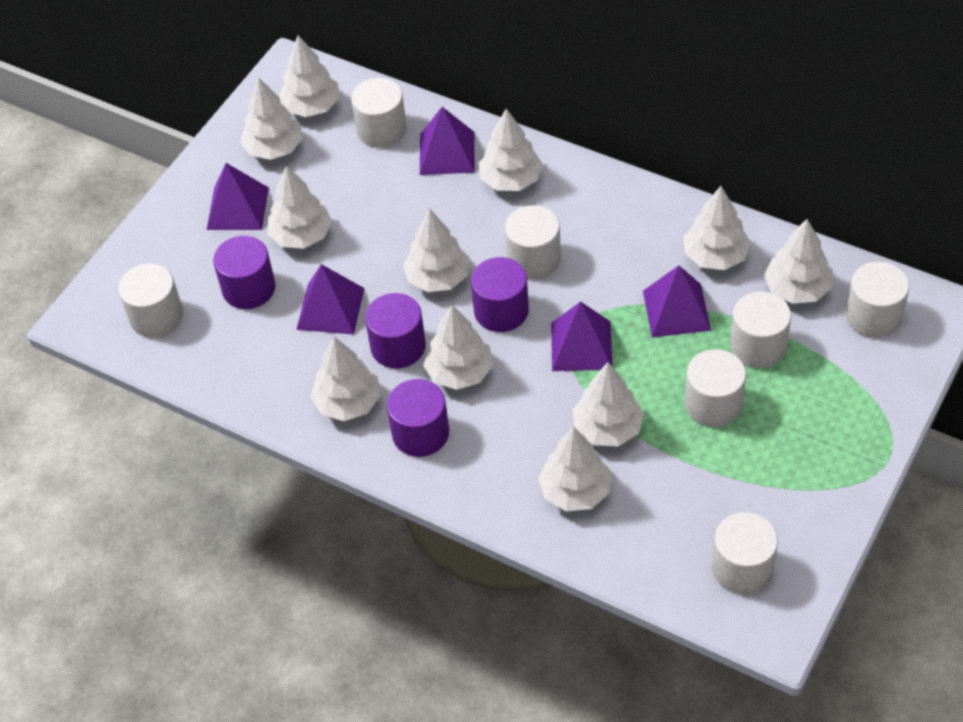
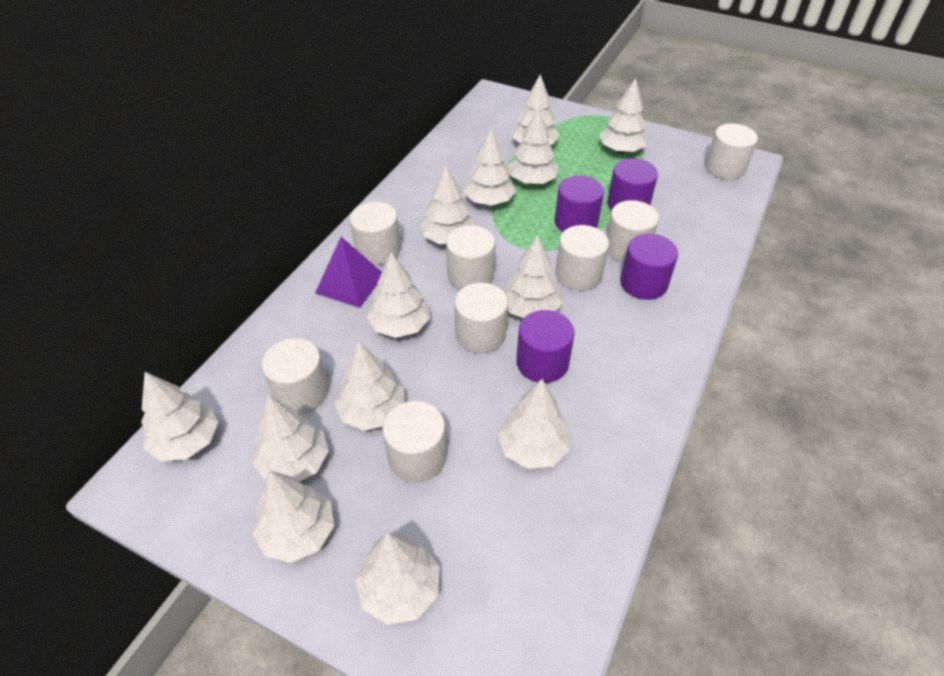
purple pyramid: 5 -> 1
white cylinder: 7 -> 8
white tree: 11 -> 13

